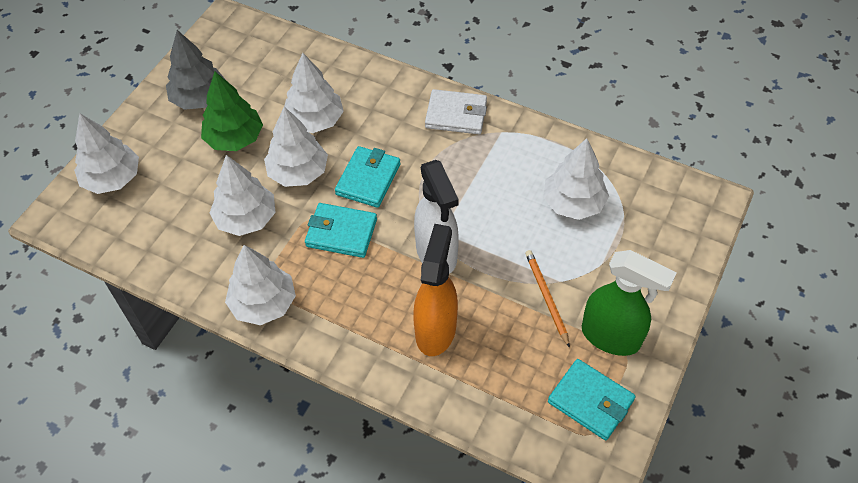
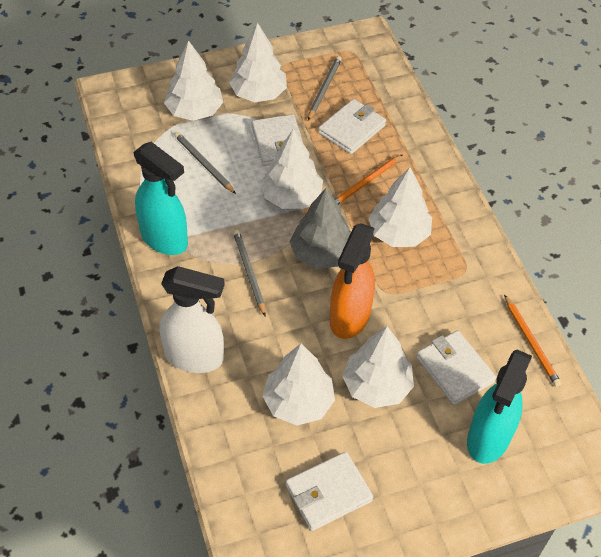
green spray bottle: 1 -> 0
green tree: 1 -> 0
grey pencil: 0 -> 3
orange pencil: 1 -> 2
turquoise spray bottle: 0 -> 2
turquoise wallet: 3 -> 0
white wallet: 1 -> 4

